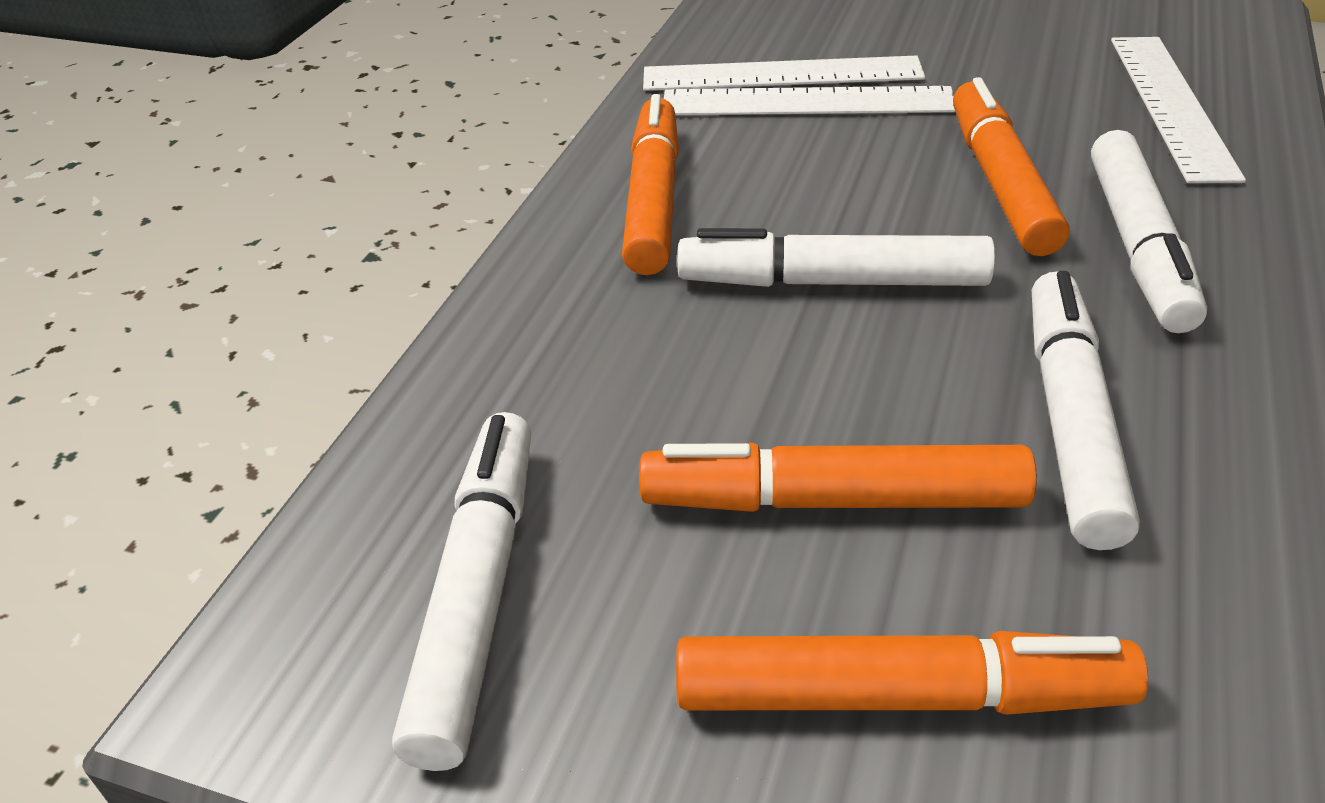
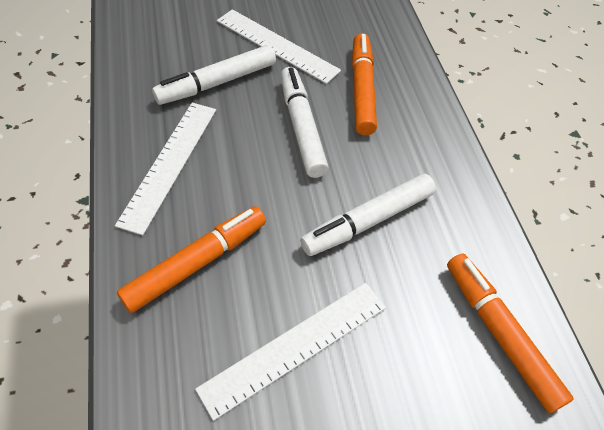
orange marker: 4 -> 3
white marker: 4 -> 3

